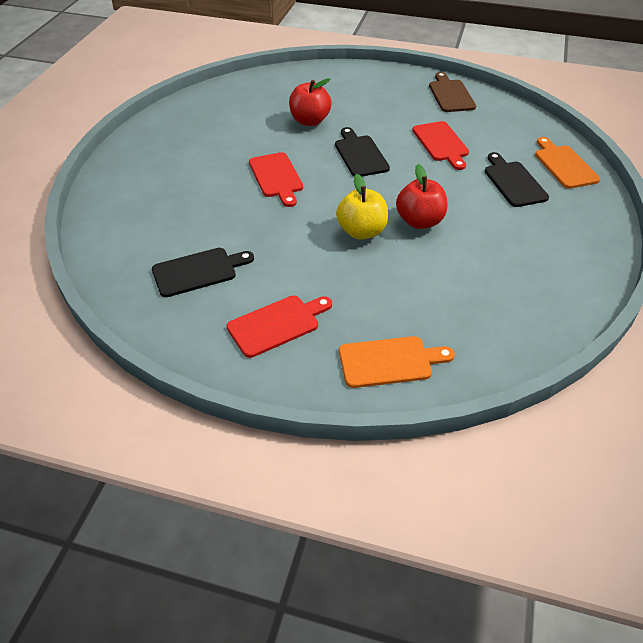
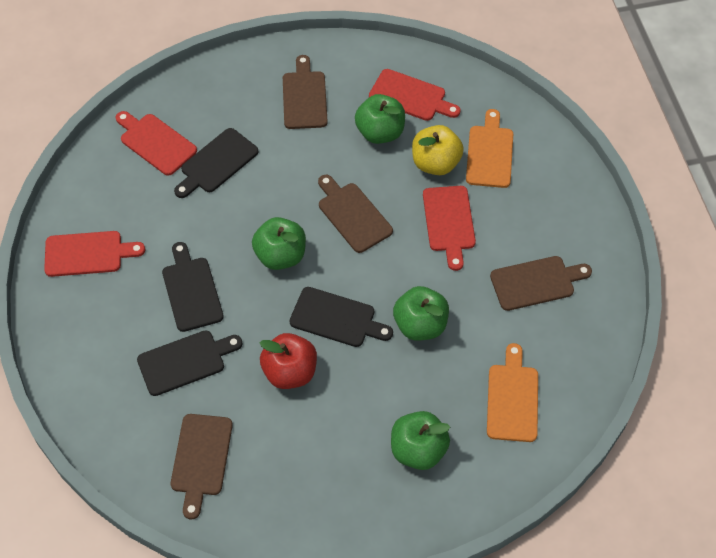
black cutting board: 3 -> 4
brown cutting board: 1 -> 4
green apple: 0 -> 4
red apple: 2 -> 1
red cutting board: 3 -> 4

